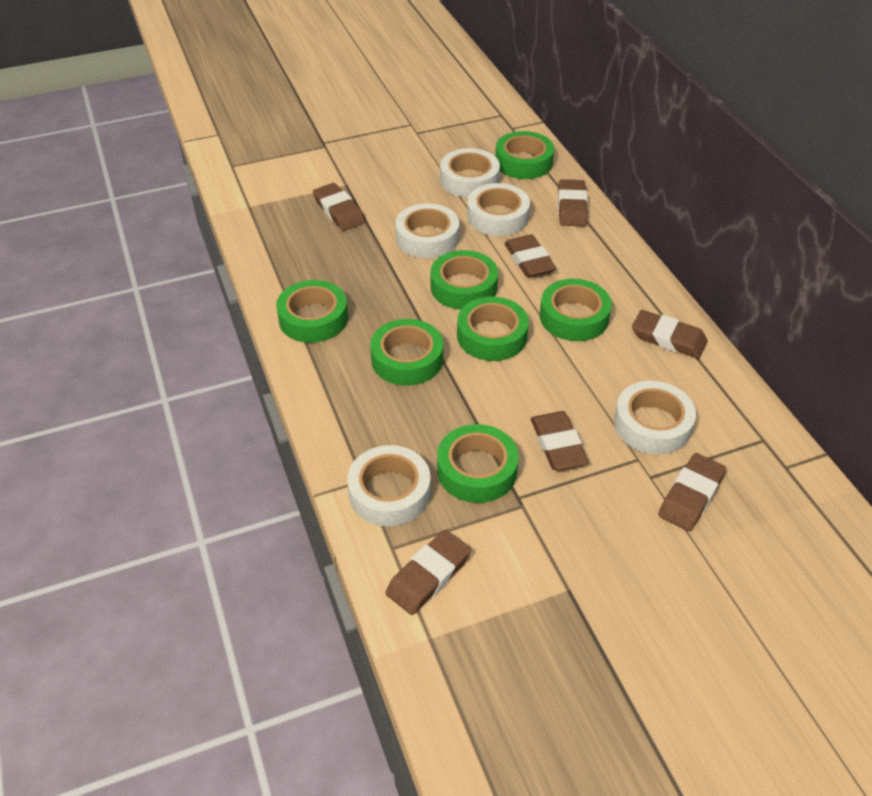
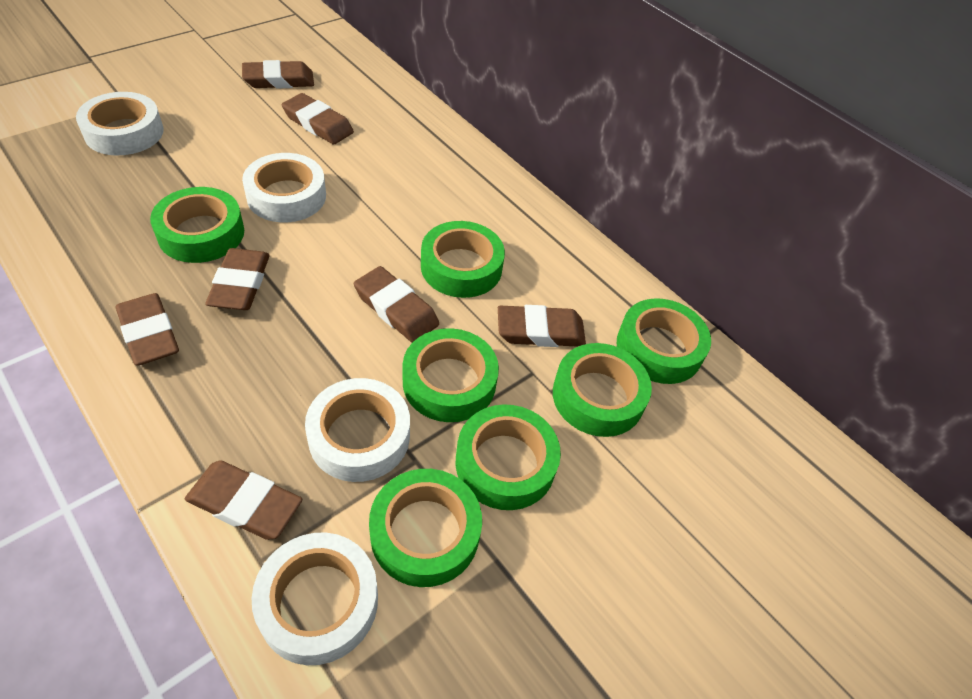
white tape: 5 -> 4

